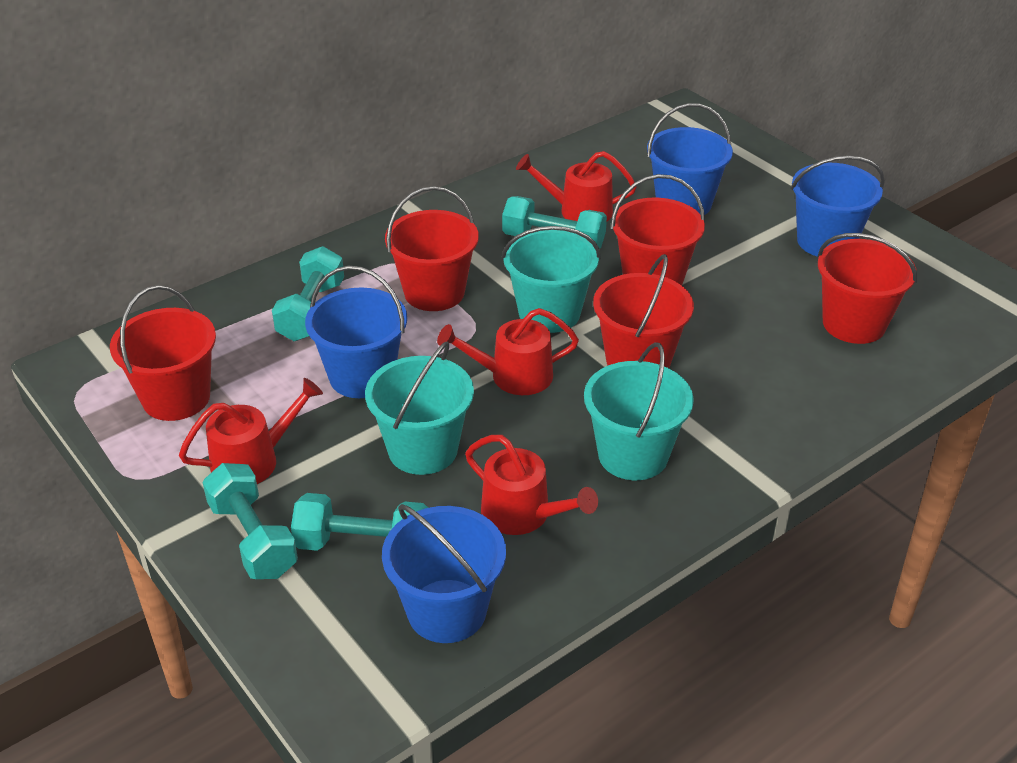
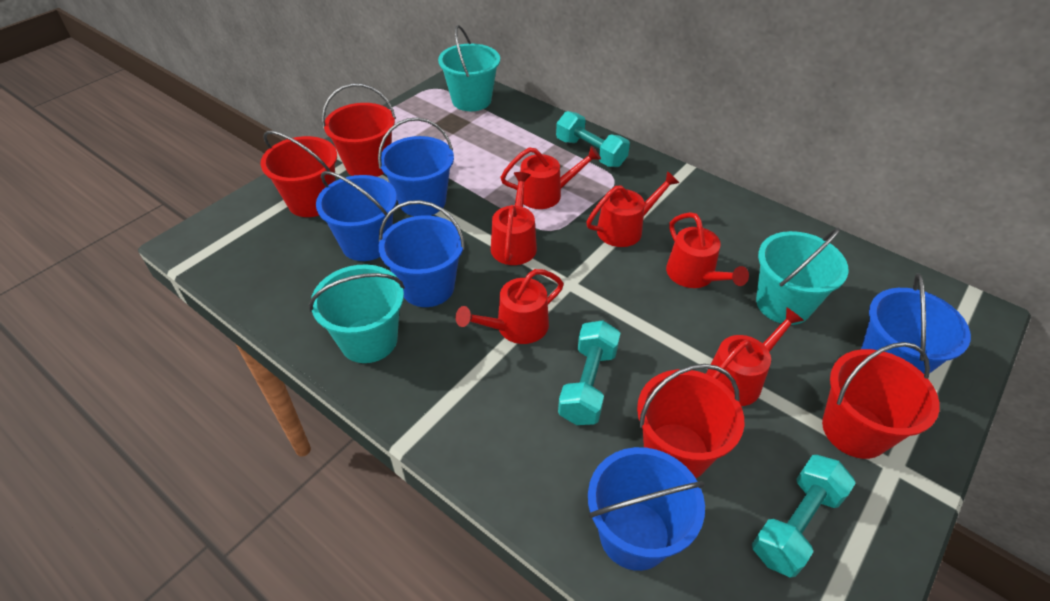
blue bucket: 4 -> 5
red bucket: 5 -> 4
red watering can: 4 -> 6
turquoise dumbbell: 4 -> 3

